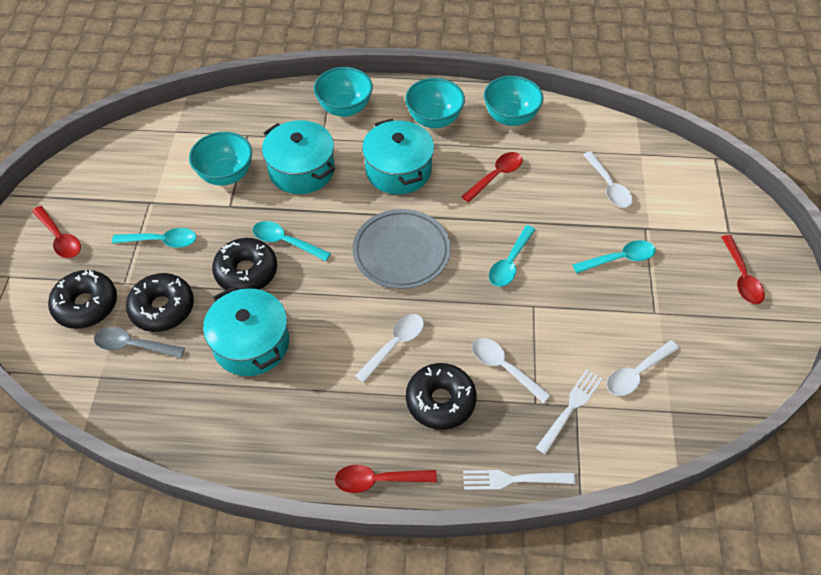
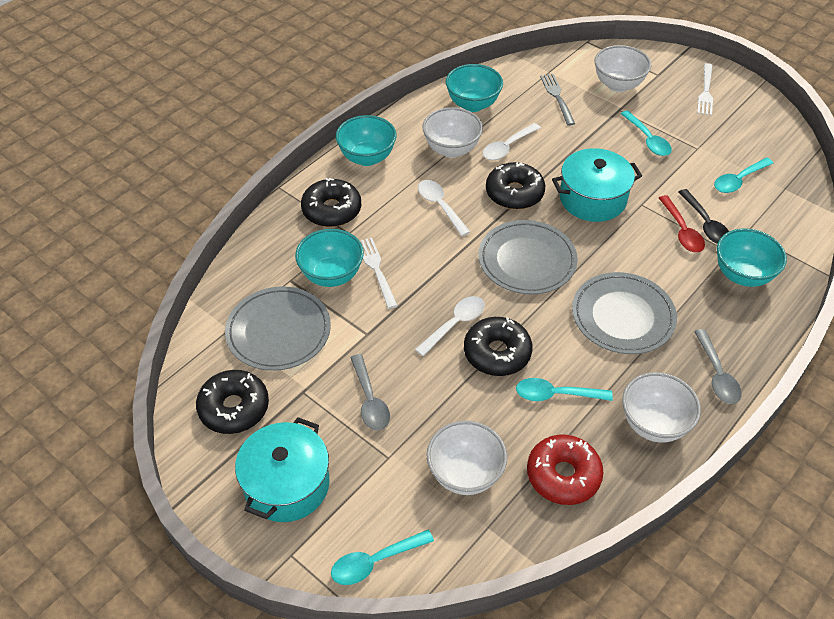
black spoon: 0 -> 1
grey fork: 0 -> 1
grey plate: 1 -> 3
grey spoon: 1 -> 2
red donut: 0 -> 1
red spoon: 4 -> 1
turquoise pot: 3 -> 2
white bowl: 0 -> 4
white spoon: 4 -> 3

